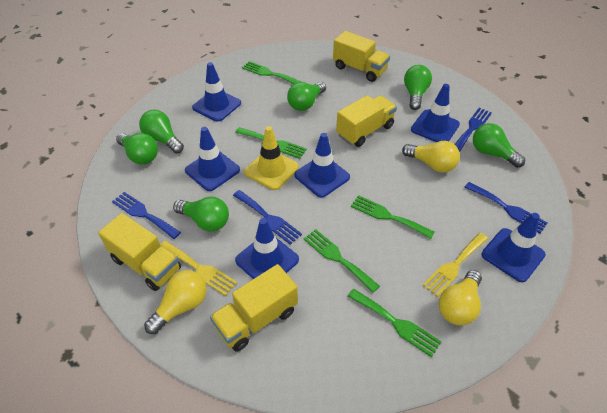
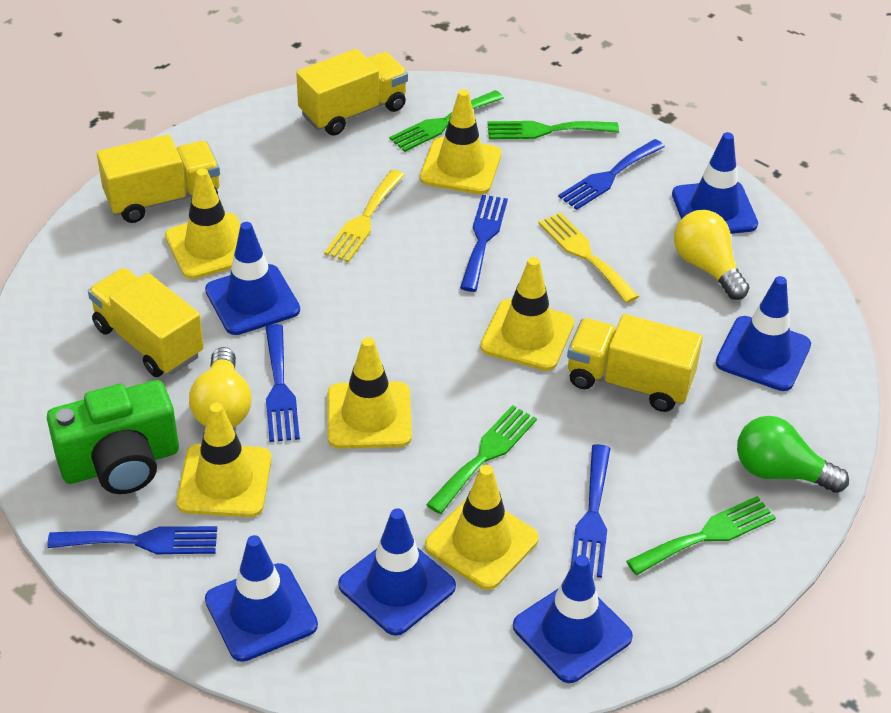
blue fork: 4 -> 5
green camera: 0 -> 1
green fork: 5 -> 4
green light bulb: 6 -> 1
yellow light bulb: 3 -> 2
yellow traffic cone: 1 -> 6

